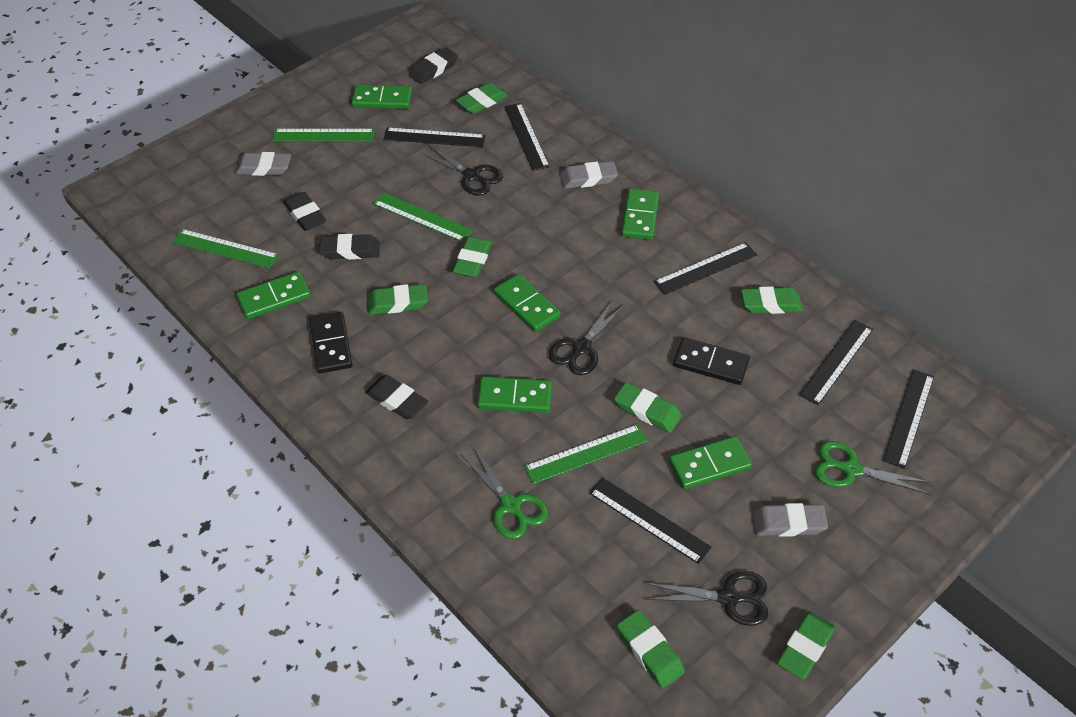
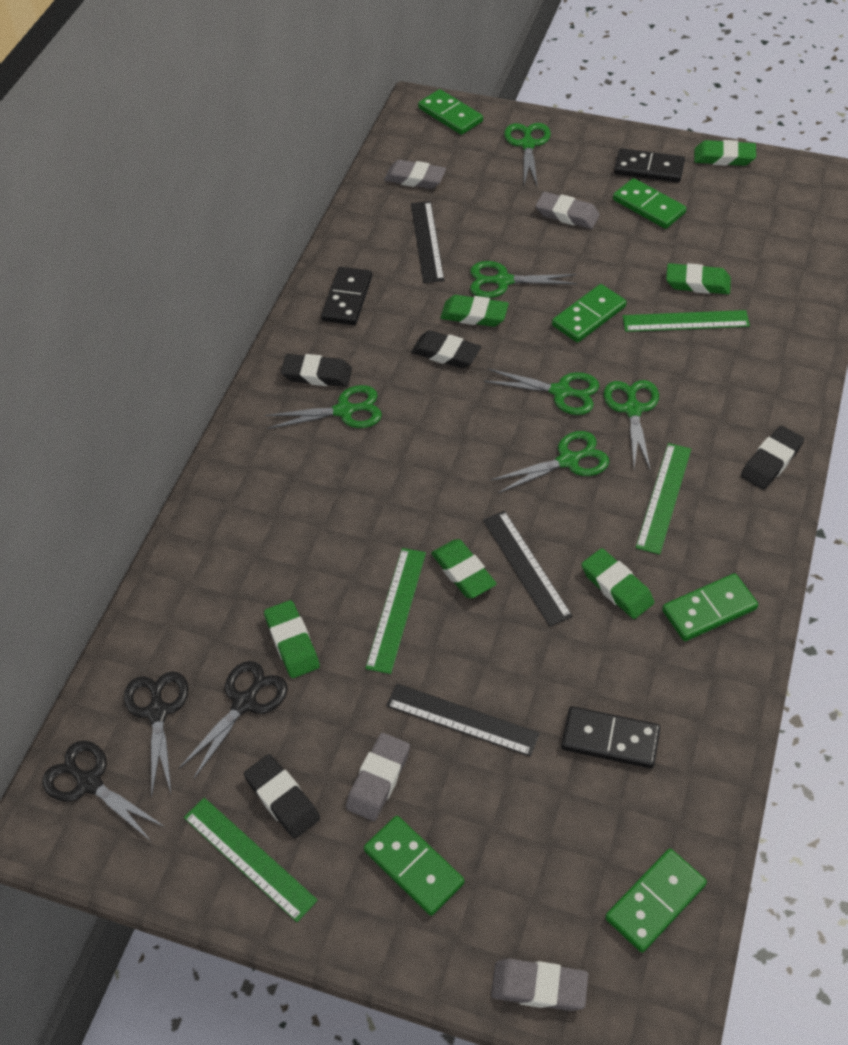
black domino: 2 -> 3
black ruler: 6 -> 3
green eraser: 7 -> 6
green scissors: 2 -> 6
grey eraser: 3 -> 4

